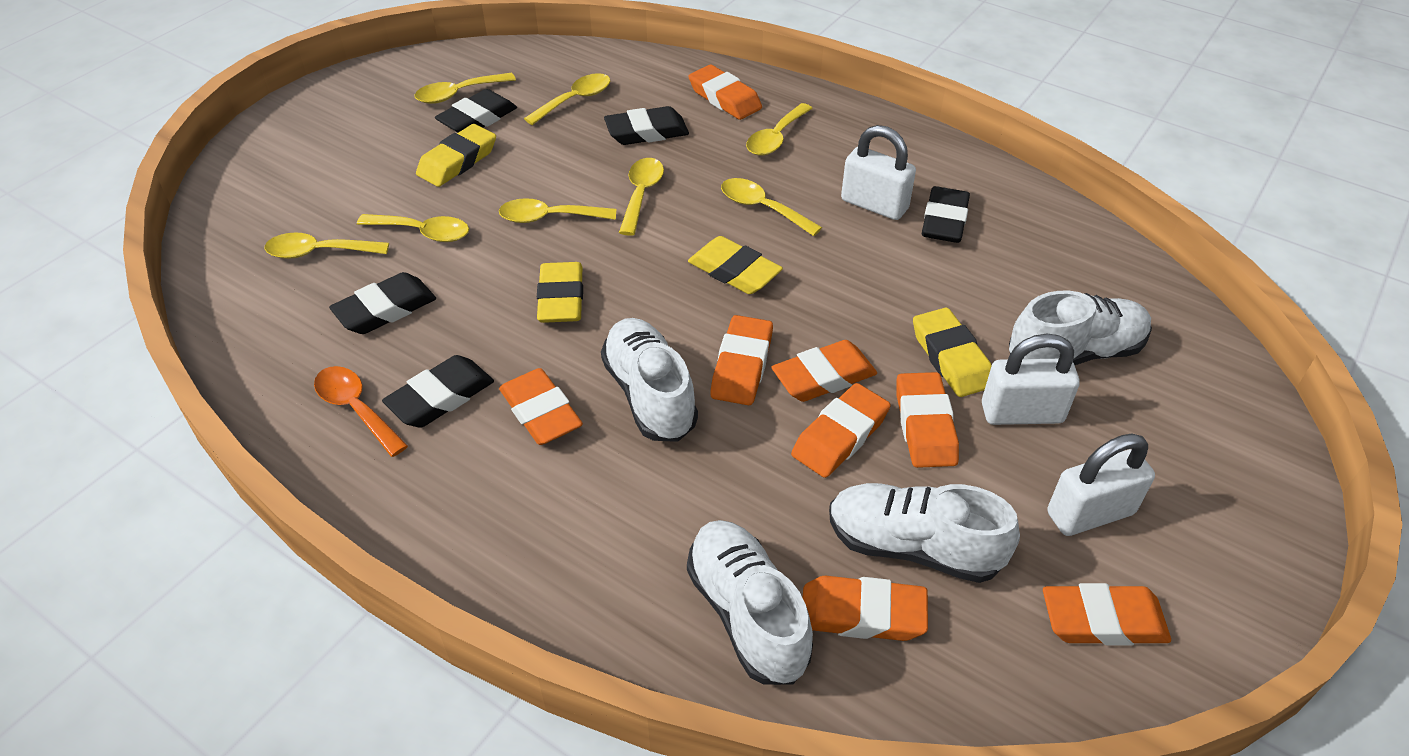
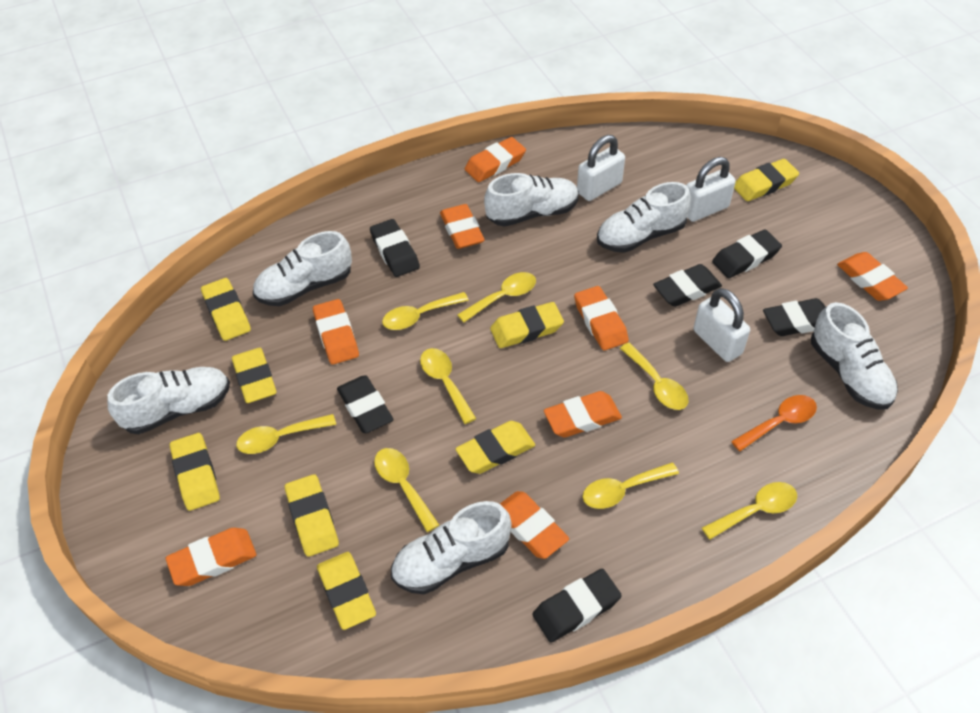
black eraser: 5 -> 6
white shoe: 4 -> 6
yellow eraser: 4 -> 8

